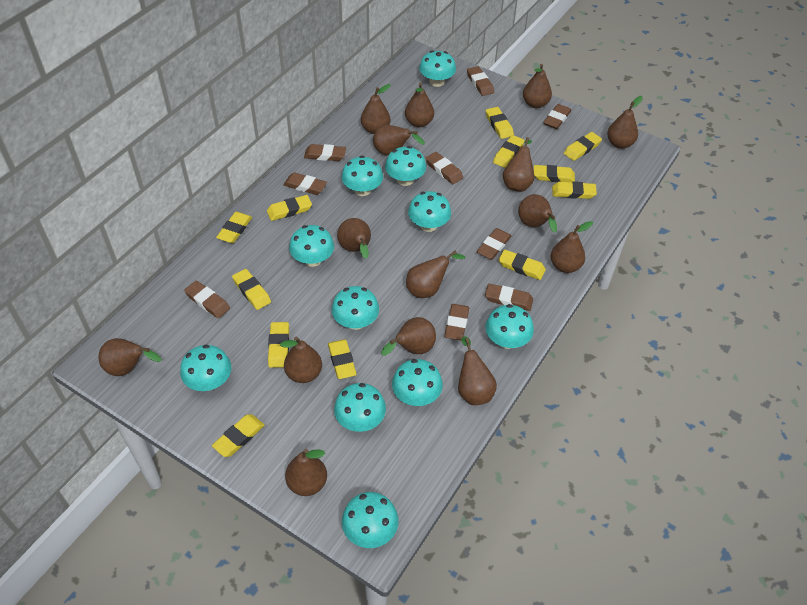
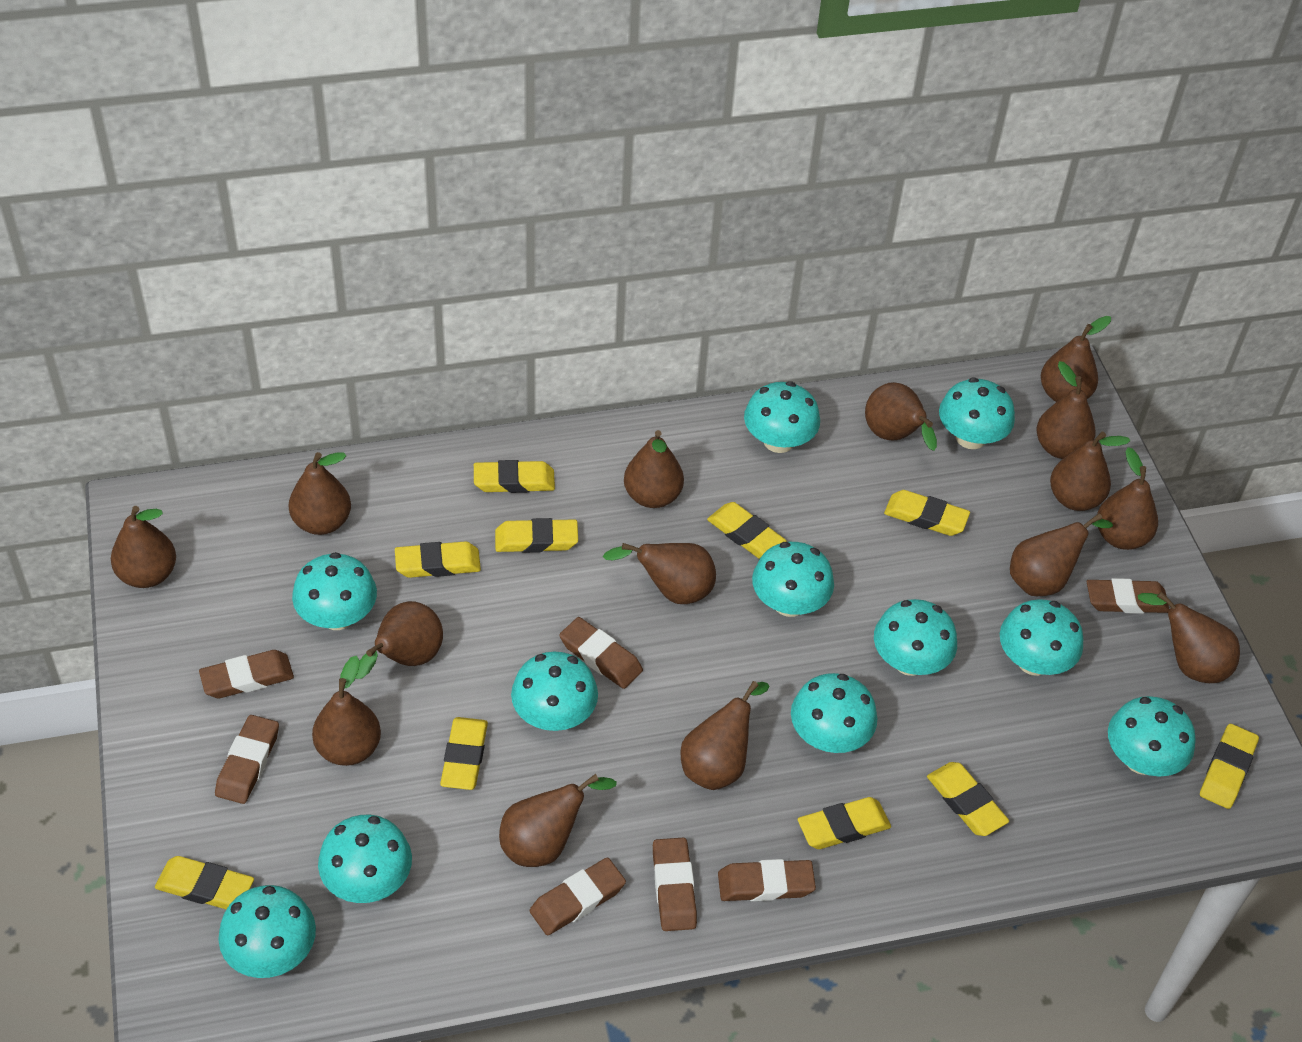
brown eraser: 9 -> 7
yellow eraser: 12 -> 10

